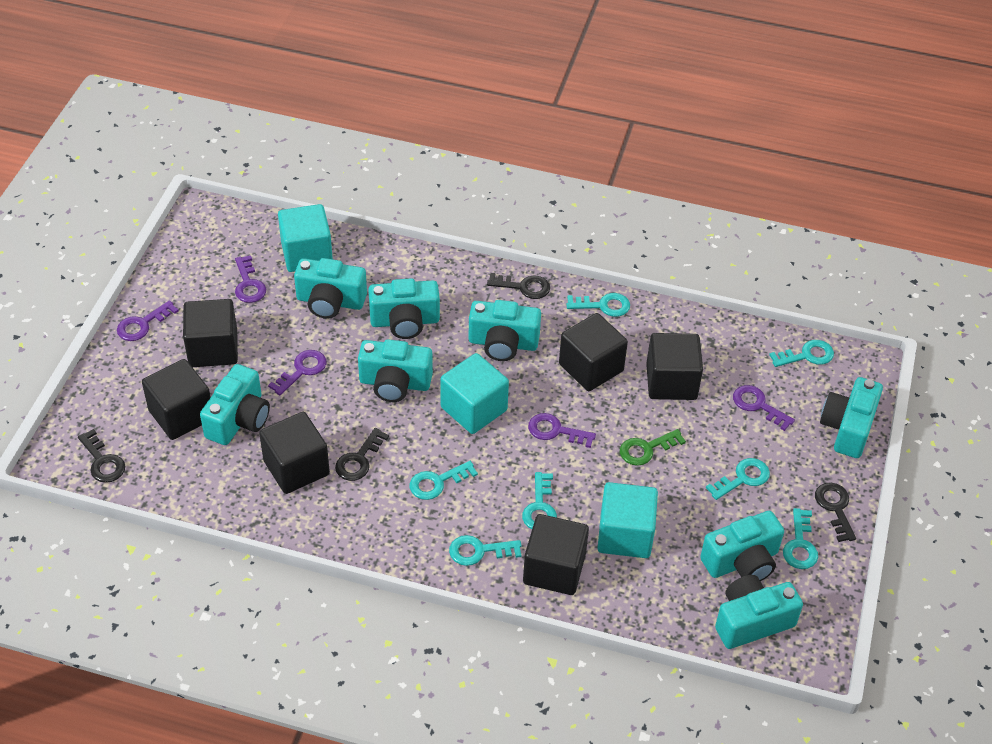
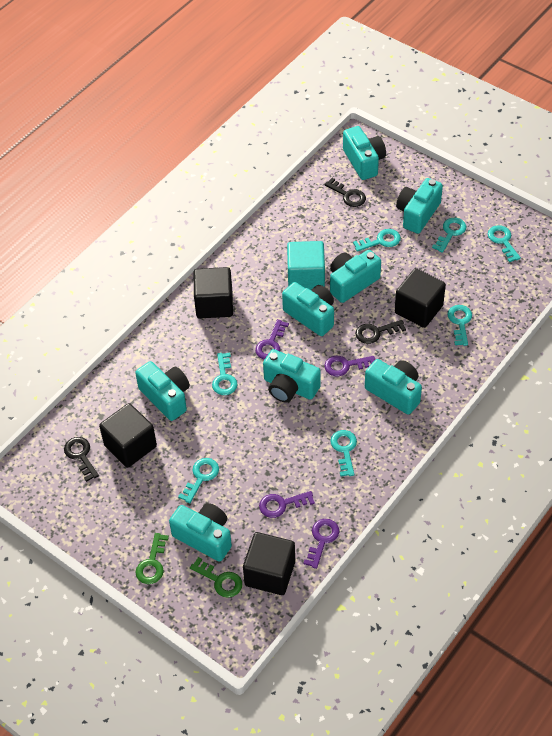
black cube: 6 -> 4
black key: 4 -> 3
green key: 1 -> 2
purple key: 5 -> 4
turquoise cube: 3 -> 1

